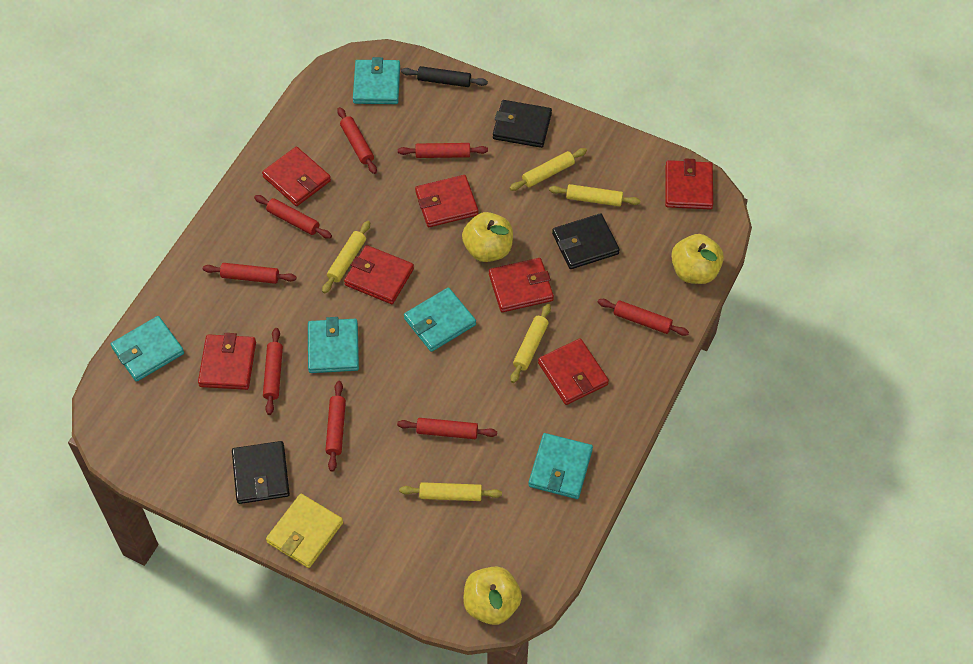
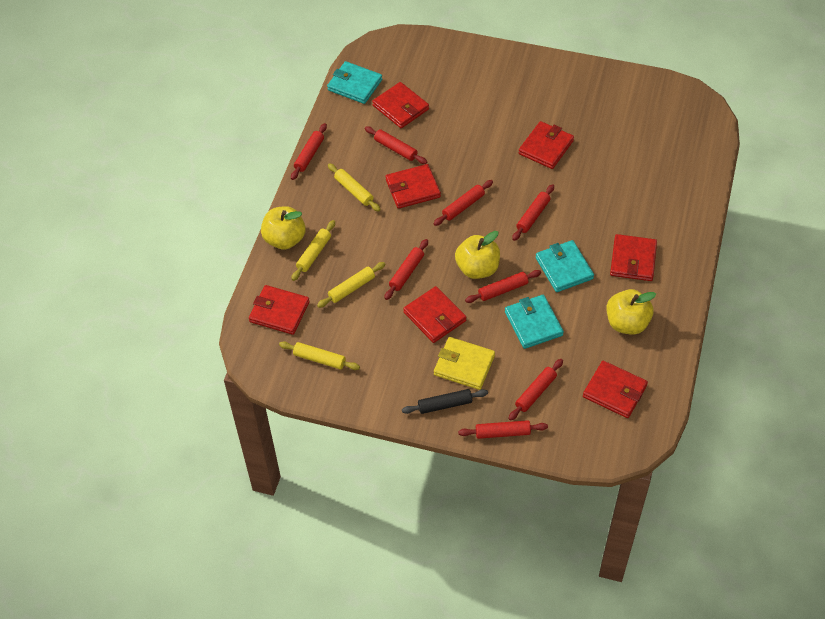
black wallet: 3 -> 0
turquoise wallet: 5 -> 3
yellow rolling pin: 5 -> 4

